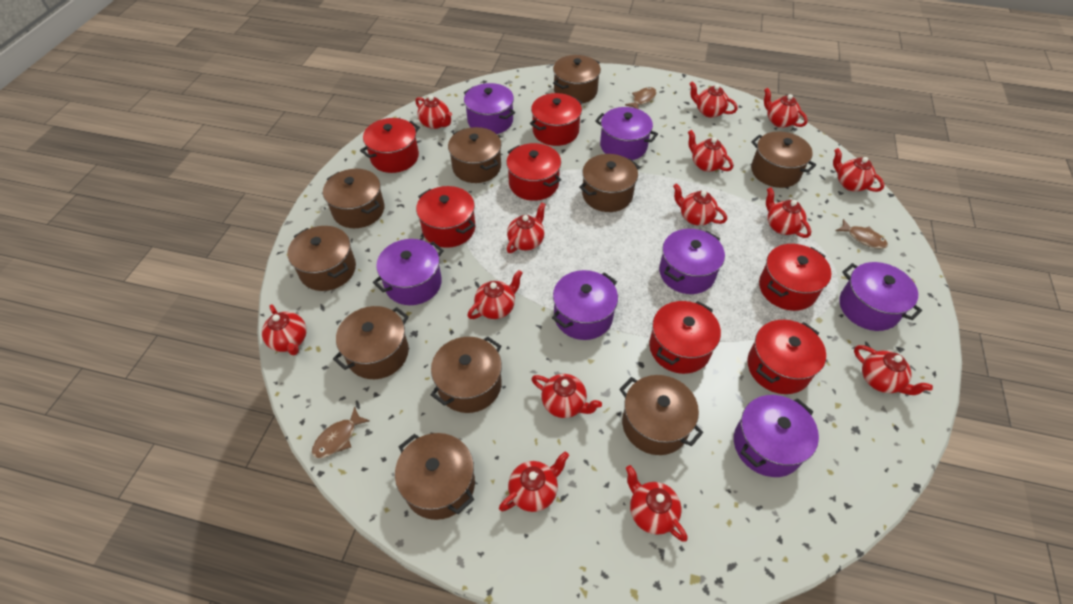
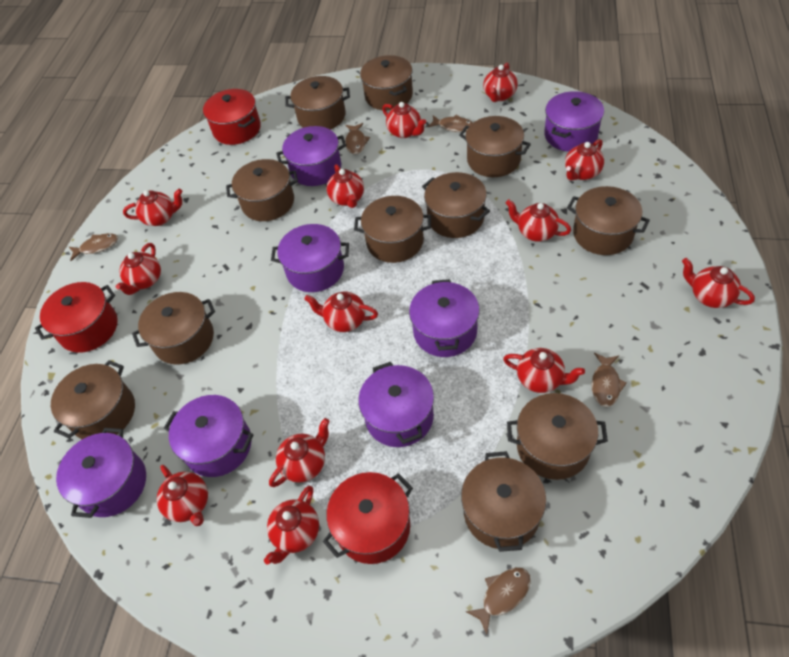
brown fish: 3 -> 5
brown pot: 10 -> 11
red pot: 7 -> 3
red teapot: 14 -> 13

